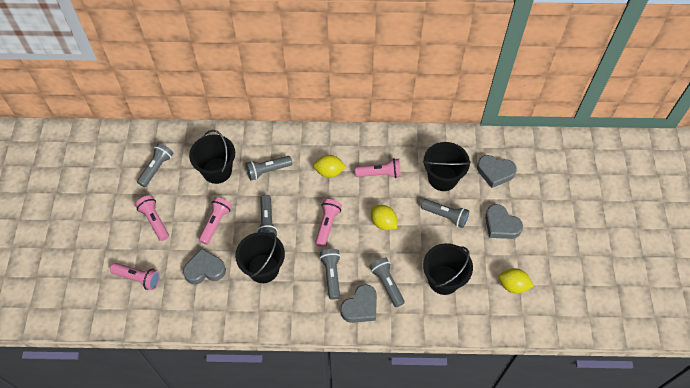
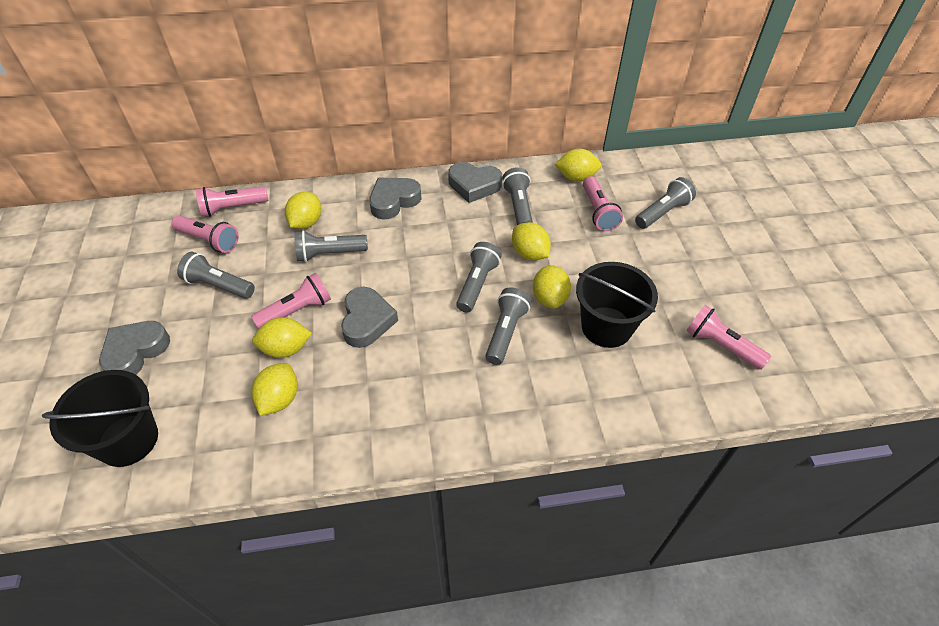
black bucket: 4 -> 2
yellow lemon: 3 -> 6

